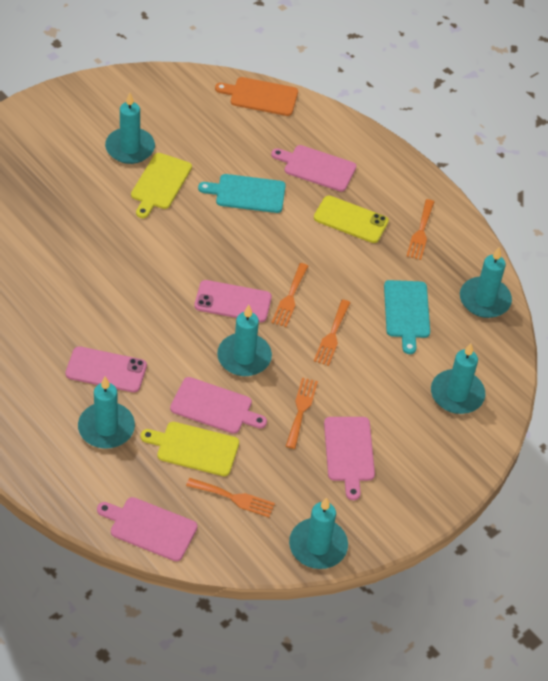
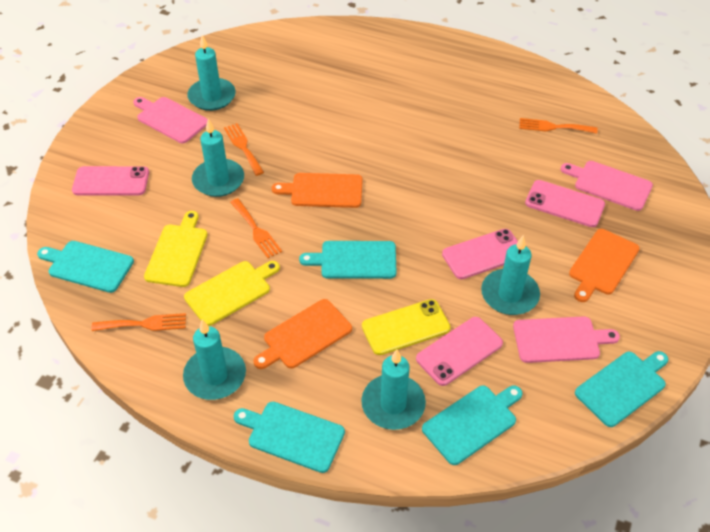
orange cutting board: 1 -> 3
orange fork: 5 -> 4
pink cutting board: 4 -> 3
pink phone: 2 -> 4
turquoise candle: 6 -> 5
turquoise cutting board: 2 -> 5

